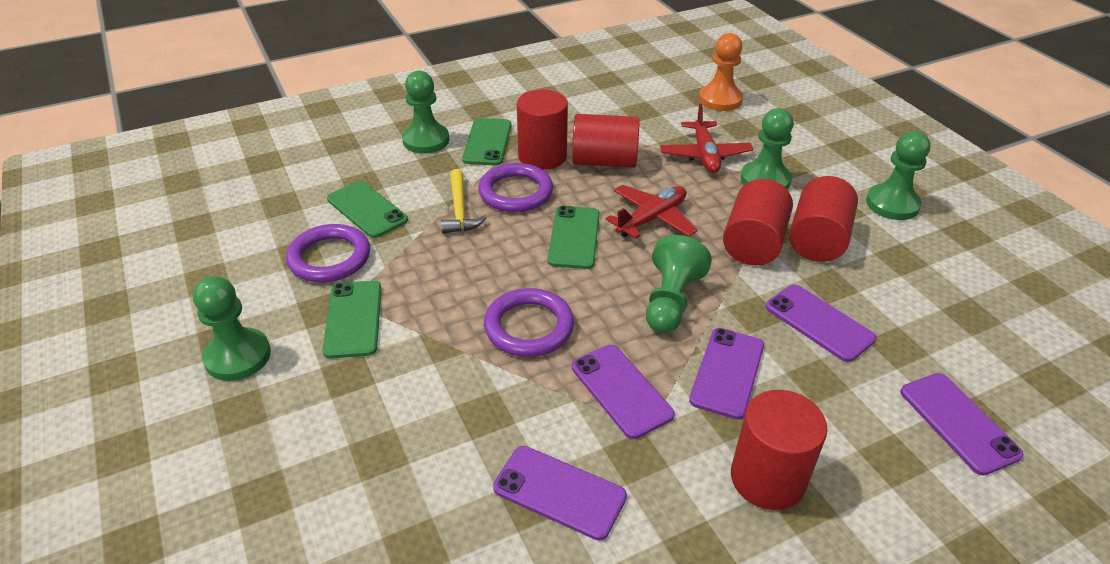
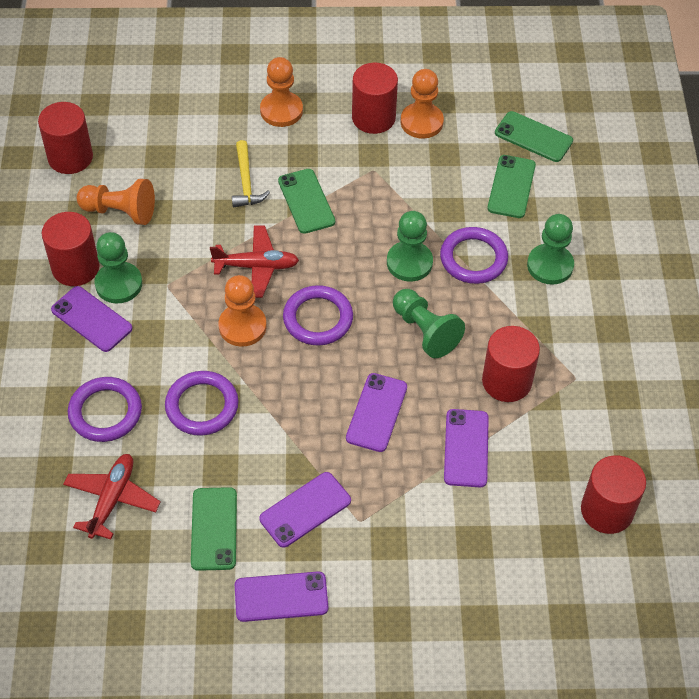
green pawn: 5 -> 4
orange pawn: 1 -> 4
purple ring: 3 -> 4

